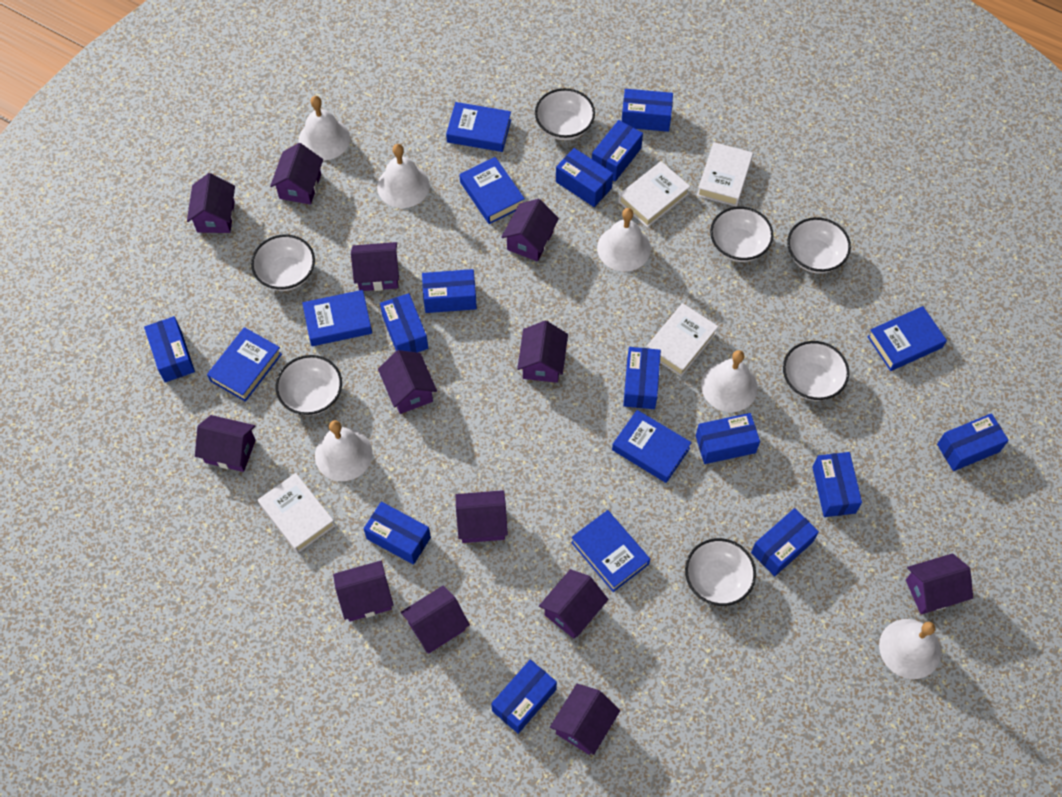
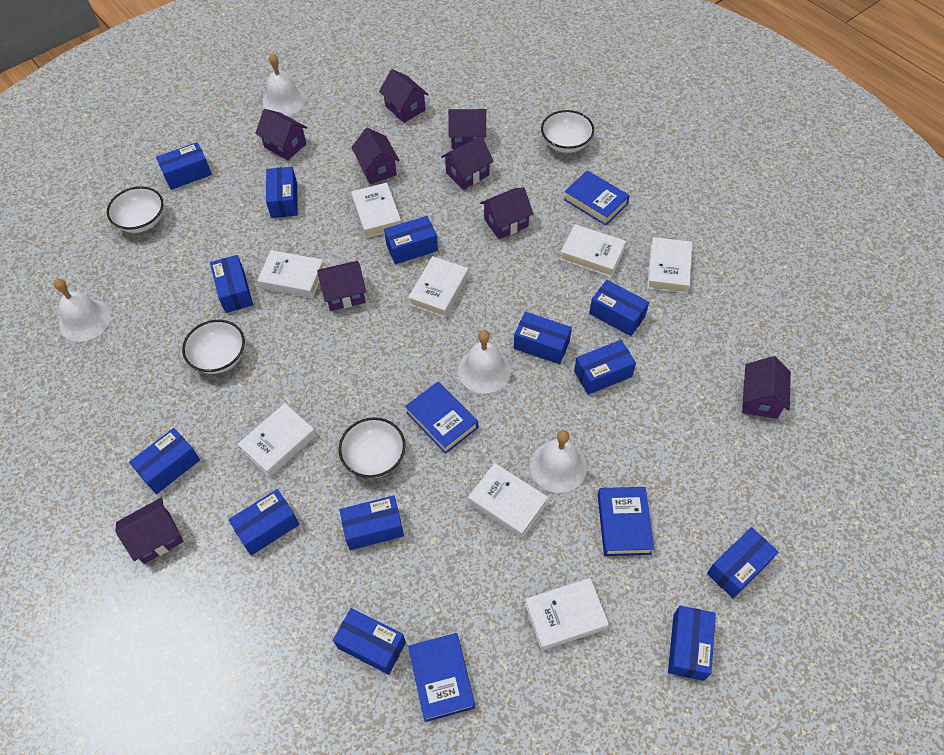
blue book: 7 -> 4
purple house: 13 -> 9
white bell: 6 -> 4
white book: 4 -> 8
white bowl: 7 -> 4

